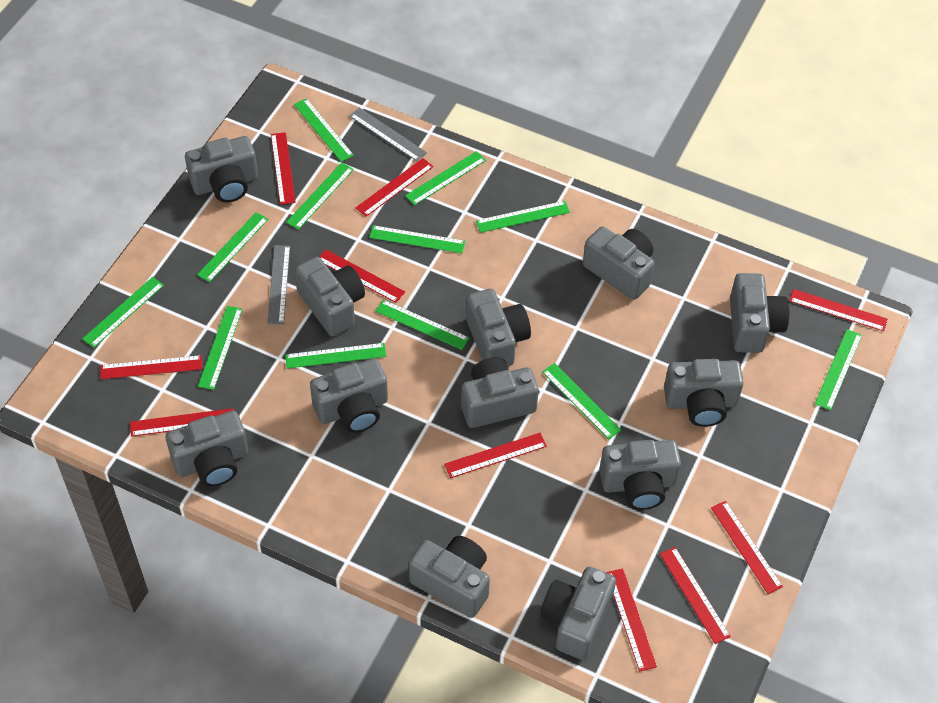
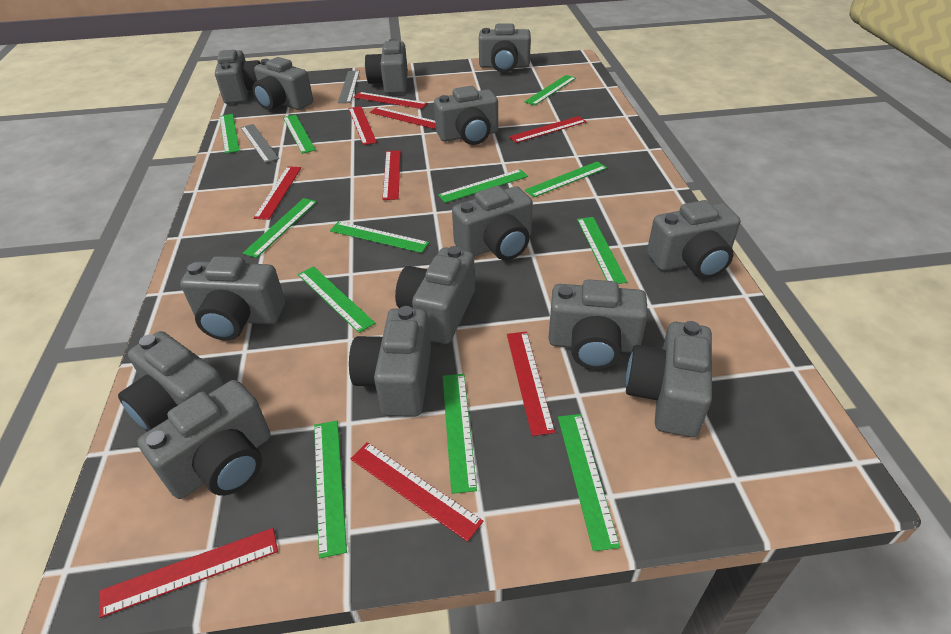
grey camera: 12 -> 14
red ruler: 10 -> 9

